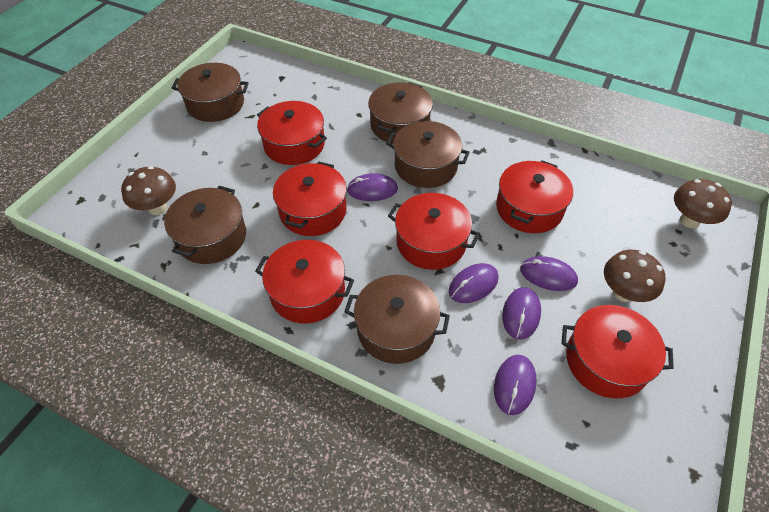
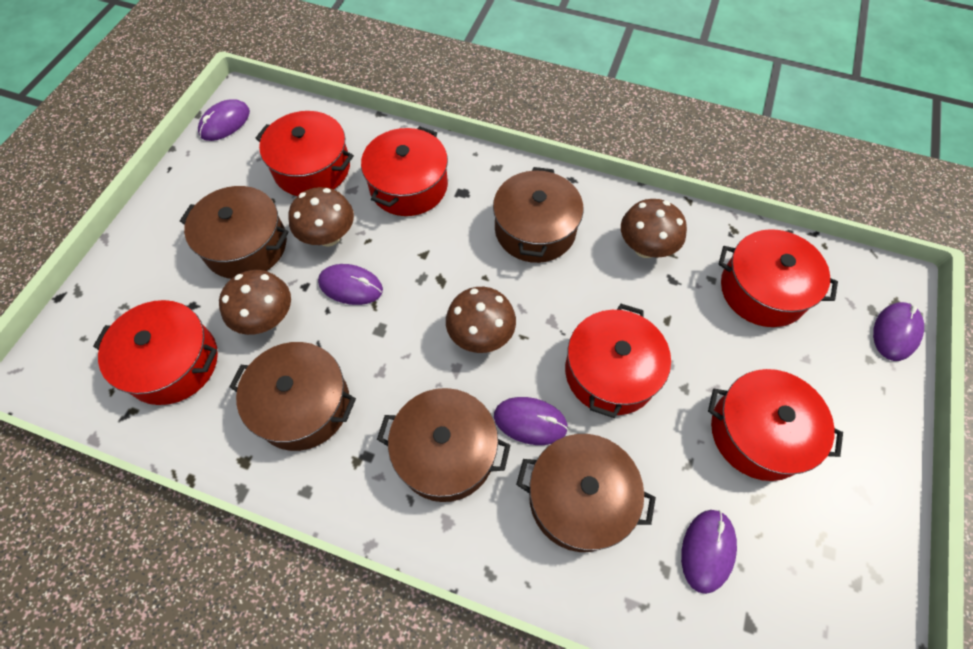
brown mushroom: 3 -> 4

